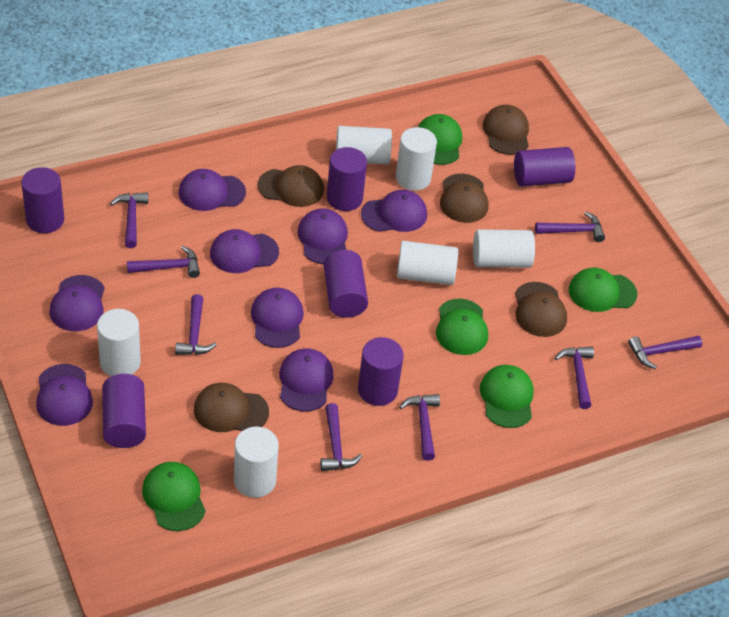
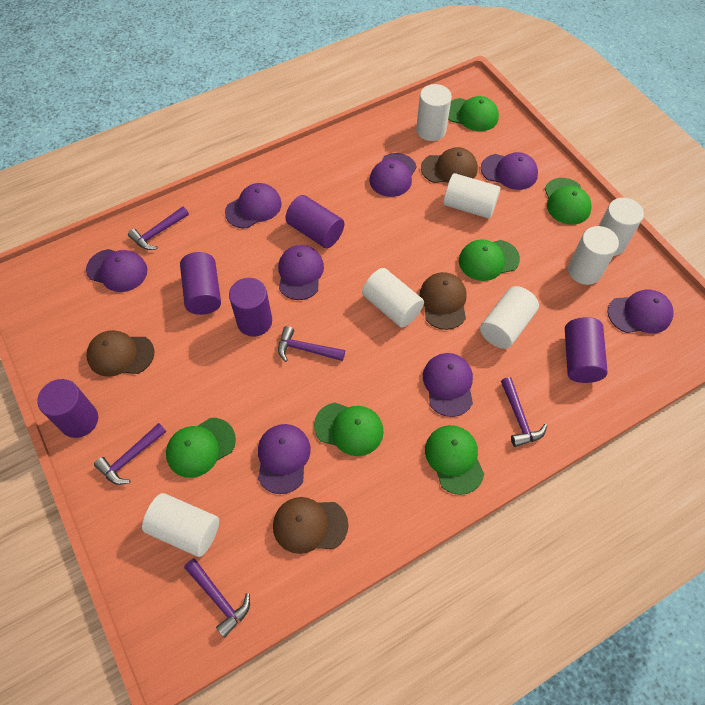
brown cap: 5 -> 4
green cap: 5 -> 6
purple cylinder: 6 -> 5
purple hammer: 8 -> 5
white cylinder: 6 -> 7

